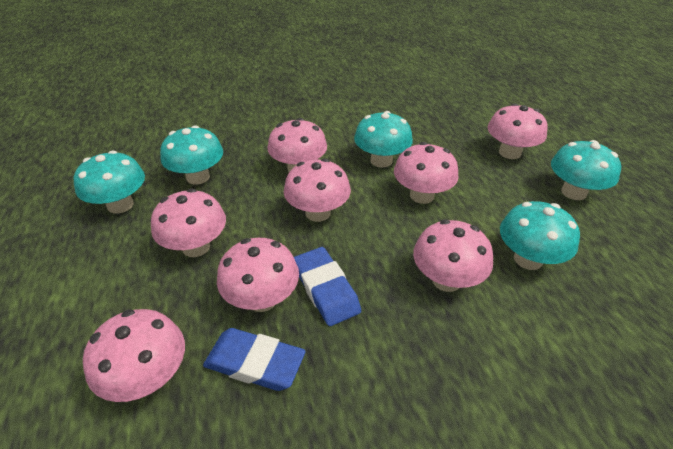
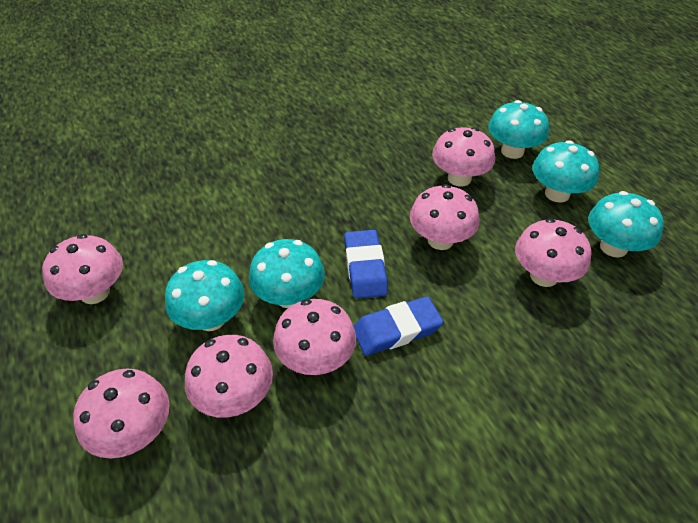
pink mushroom: 8 -> 7

